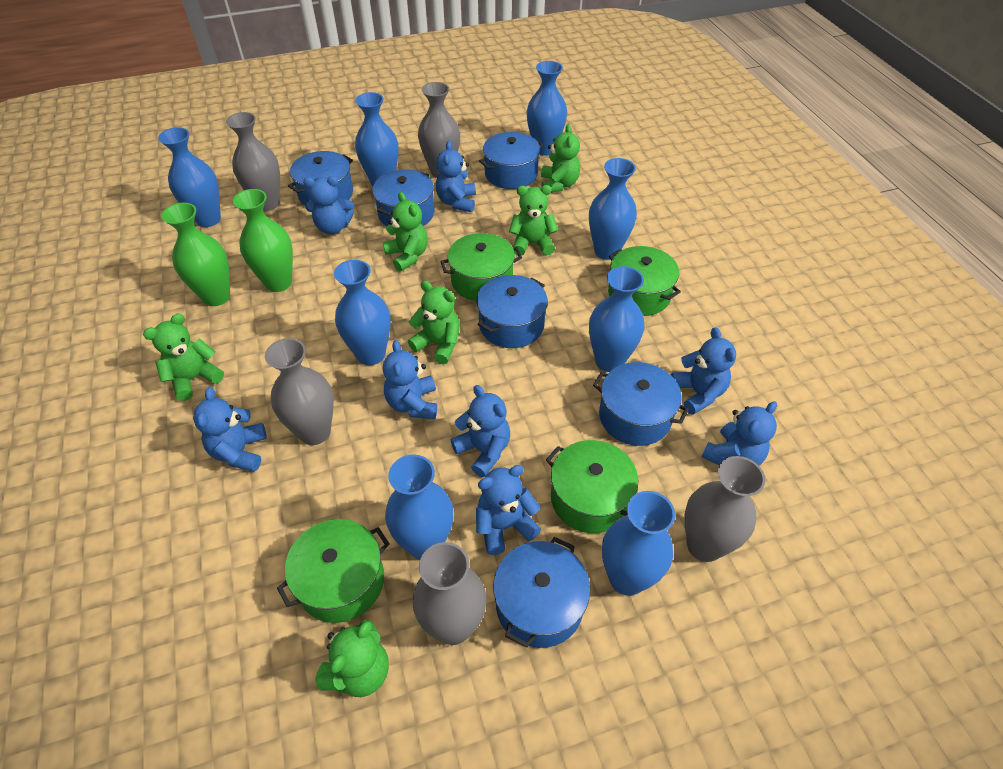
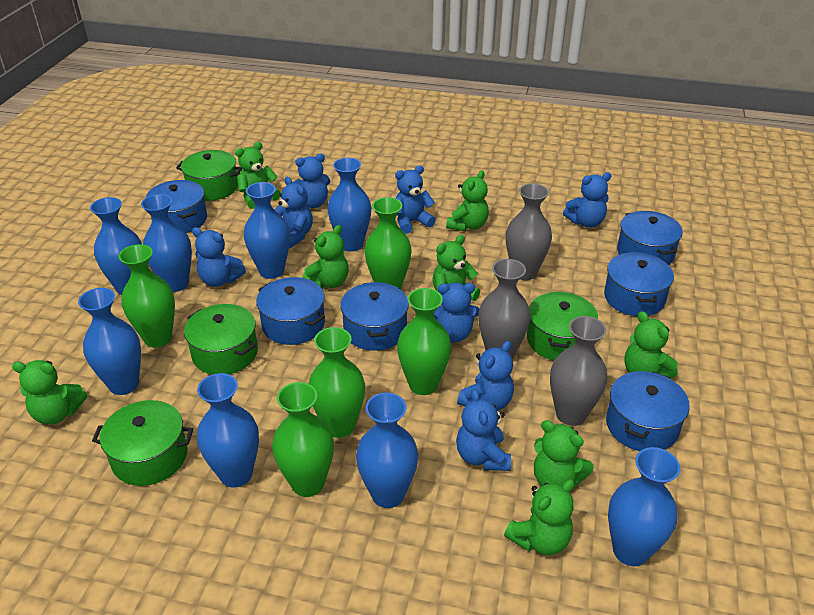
green teddy bear: 6 -> 8
green vase: 2 -> 5
grey vase: 5 -> 3

